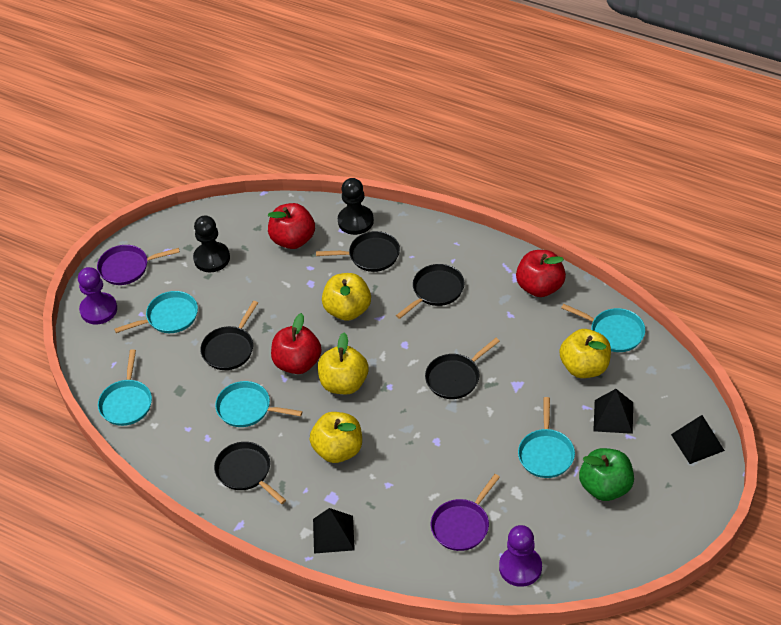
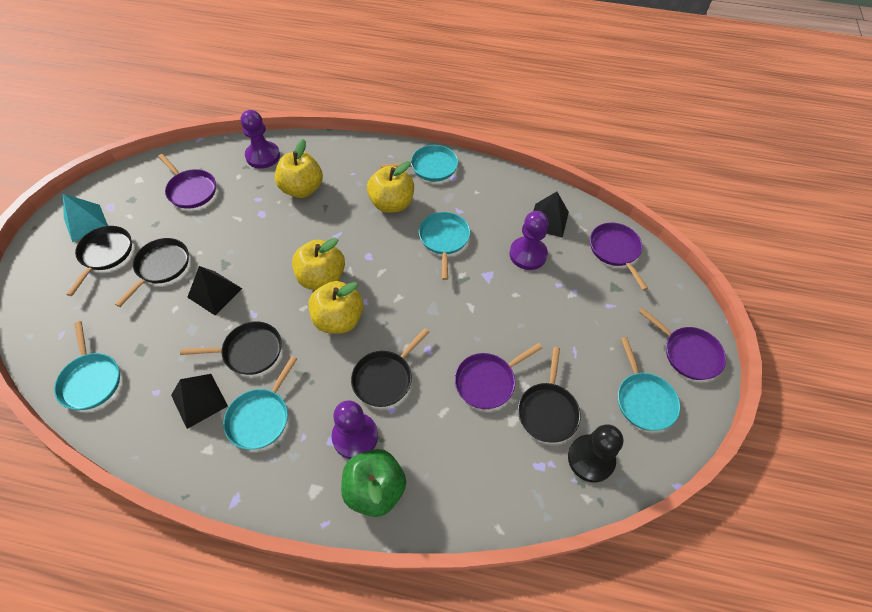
black pawn: 2 -> 1
purple pan: 2 -> 4
purple pawn: 2 -> 3
red apple: 3 -> 0
turquoise pyramid: 0 -> 1

